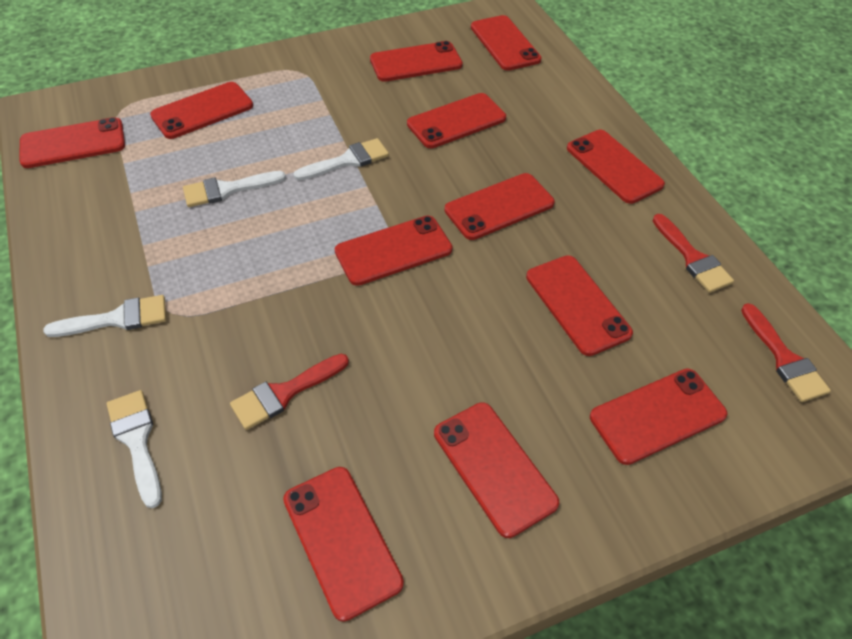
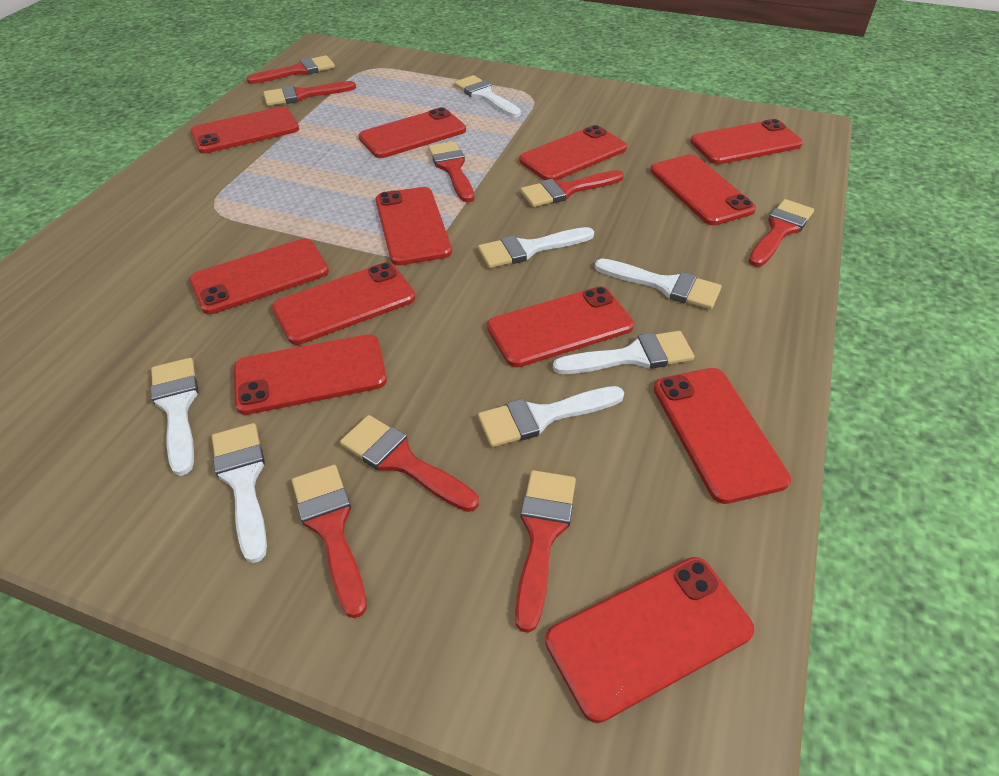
red brush: 3 -> 8
white brush: 4 -> 7

